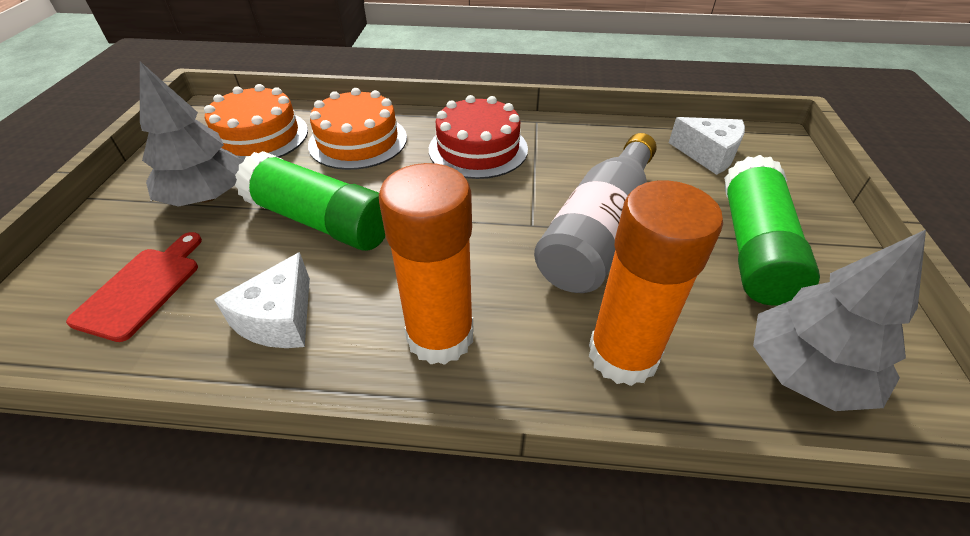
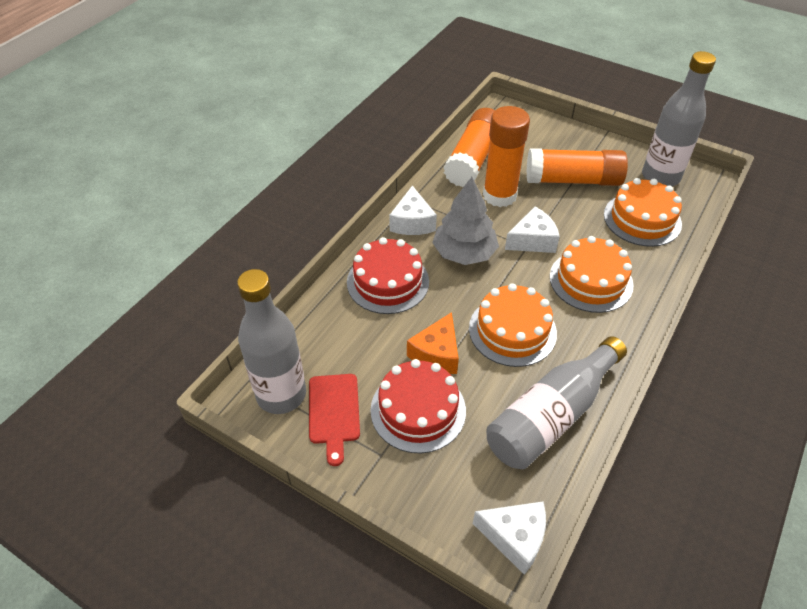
green glue stick: 2 -> 0
grey bottle: 1 -> 3
grey tree: 2 -> 1
orange cake: 2 -> 3
orange cheese: 0 -> 1
orange glue stick: 2 -> 3
red cake: 1 -> 2
white cheese: 2 -> 3

